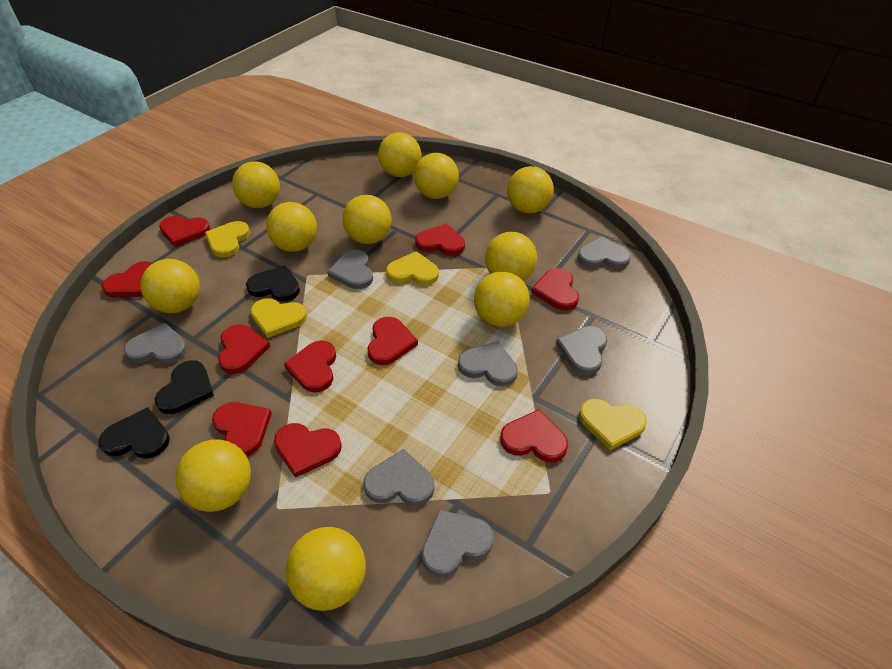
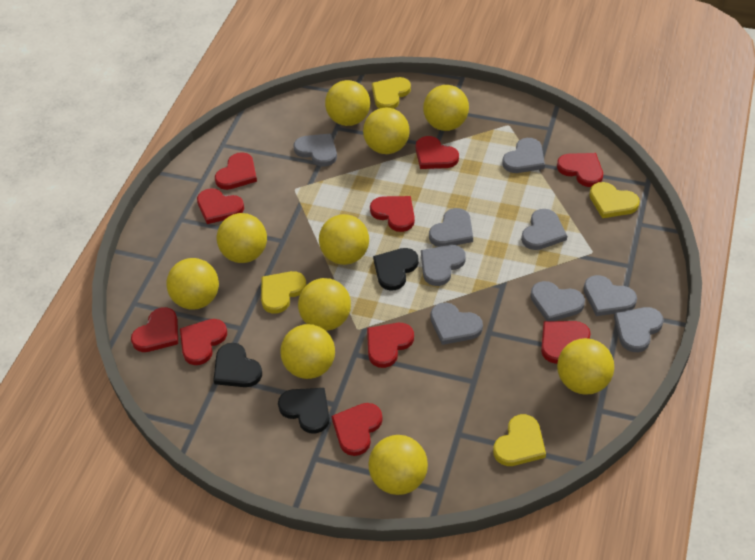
grey heart: 7 -> 9
yellow ball: 11 -> 10

